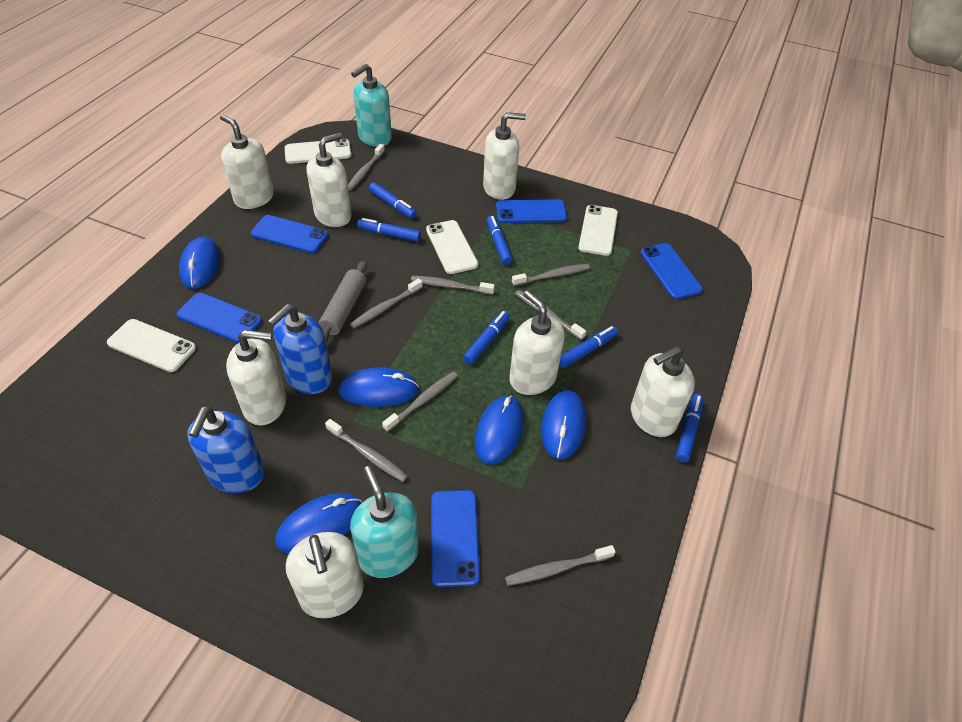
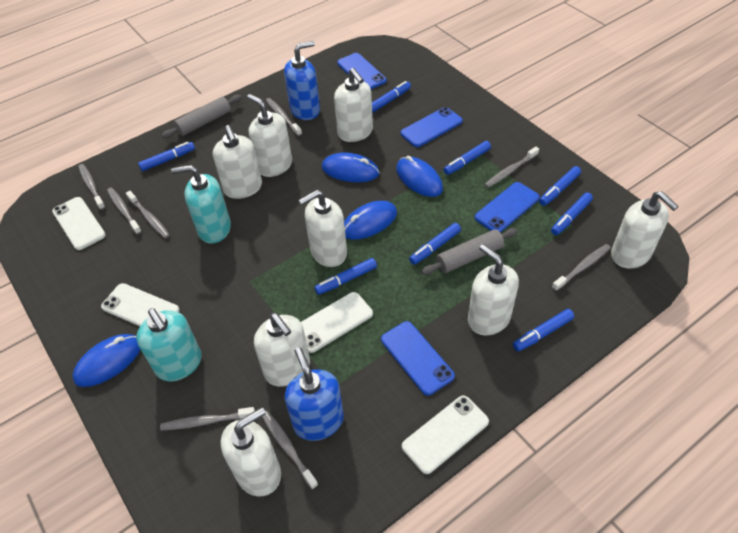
blue marker: 6 -> 8
blue mouse: 5 -> 4
blue phone: 5 -> 4
grey rolling pin: 1 -> 2
white soap dispenser: 7 -> 8

